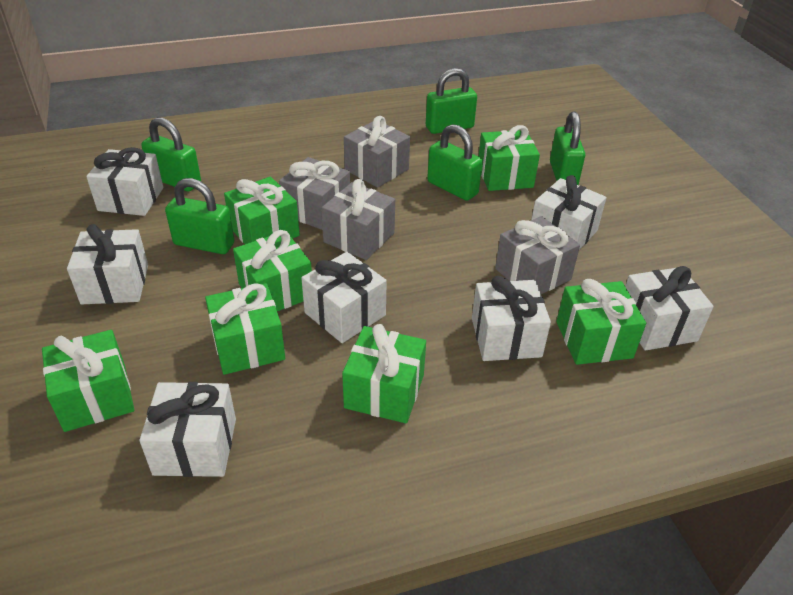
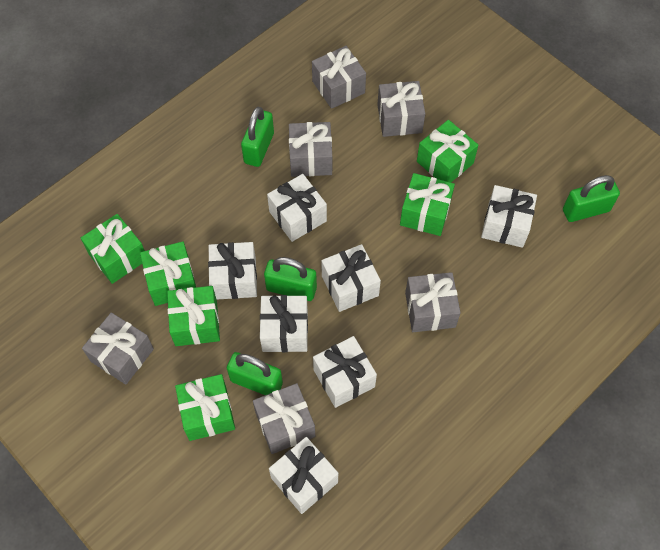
green gift: 7 -> 6
green padlock: 5 -> 4
grey gift: 4 -> 6

